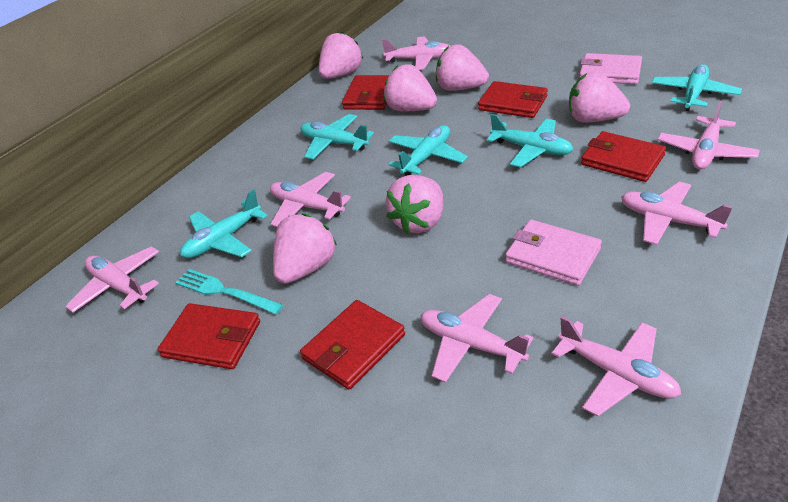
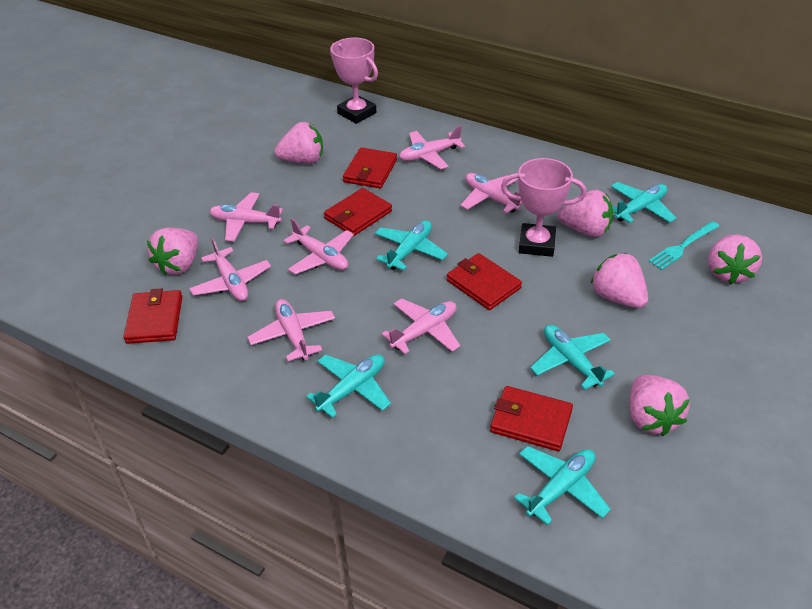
pink trophy: 0 -> 2
pink wallet: 2 -> 0

